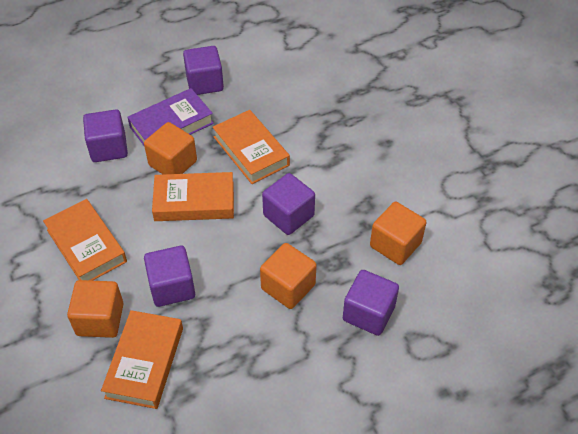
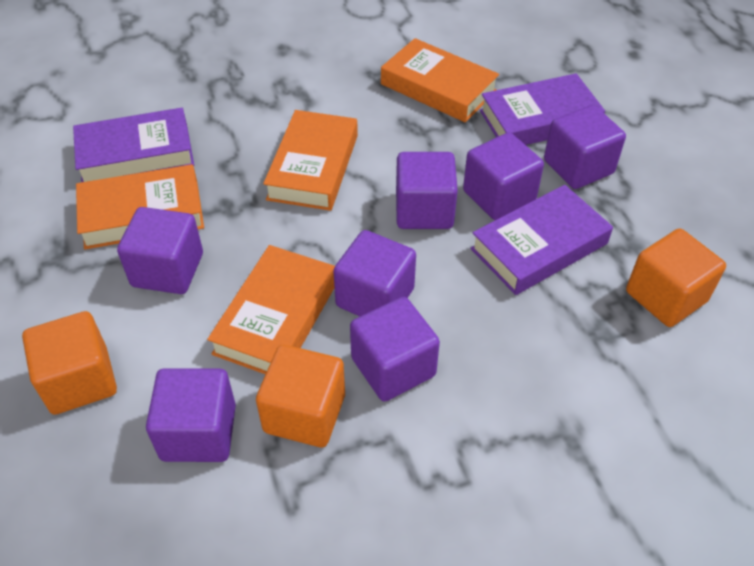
orange cube: 4 -> 3
purple book: 1 -> 3
purple cube: 5 -> 7

